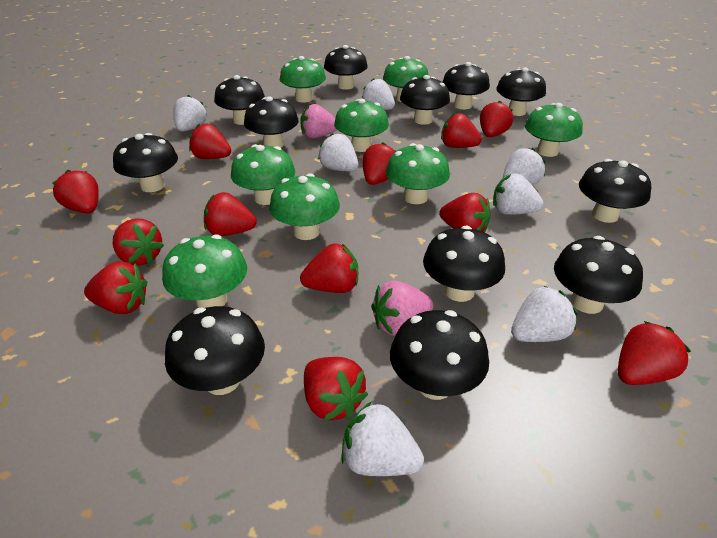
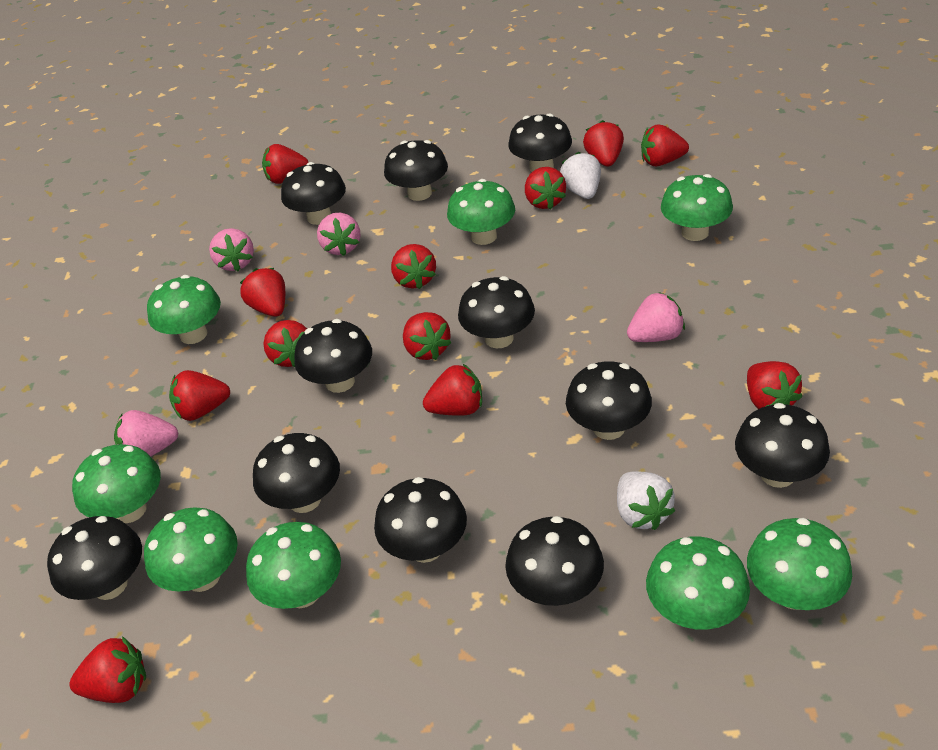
black mushroom: 12 -> 11
pink strawberry: 2 -> 4
white strawberry: 7 -> 2

